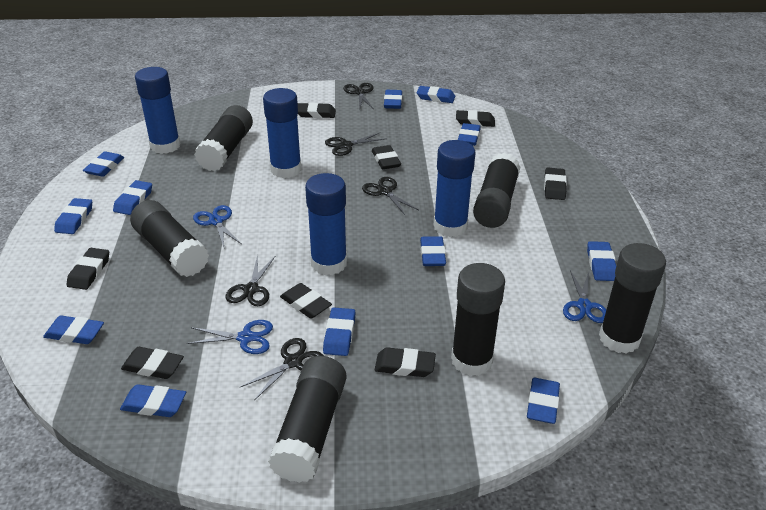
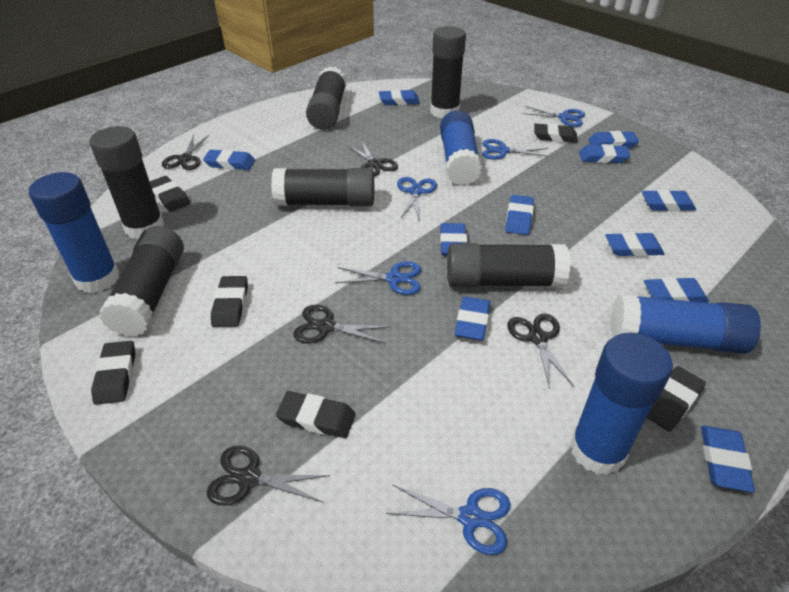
black eraser: 8 -> 6
blue eraser: 12 -> 11
blue scissors: 3 -> 5

